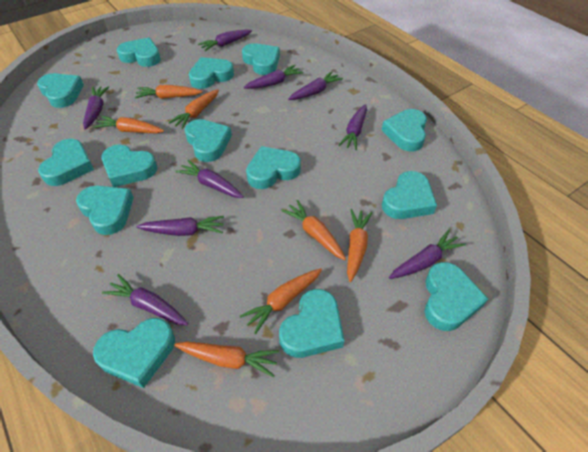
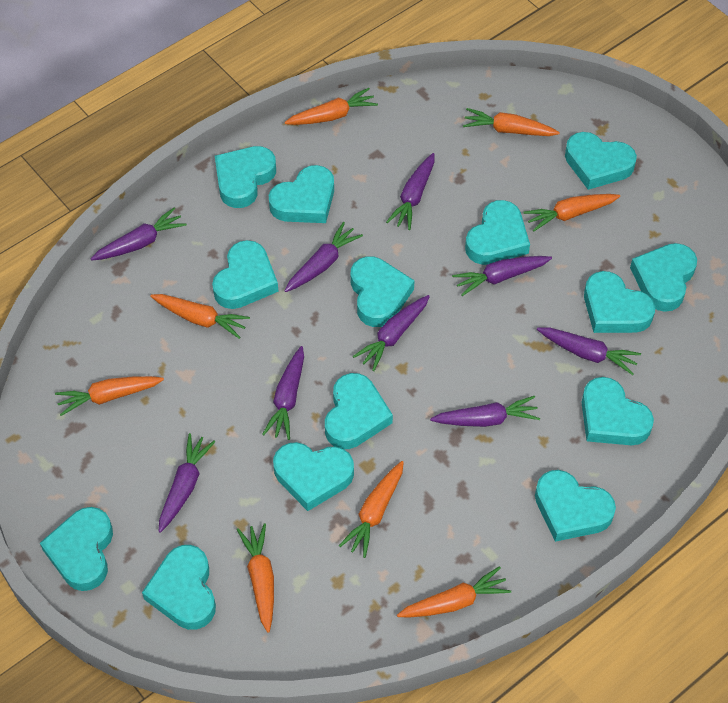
orange carrot: 7 -> 8

